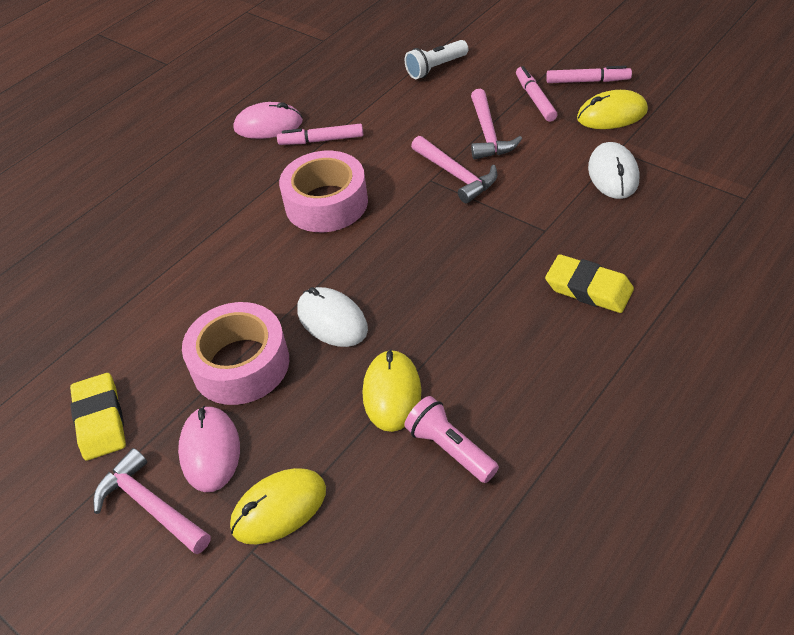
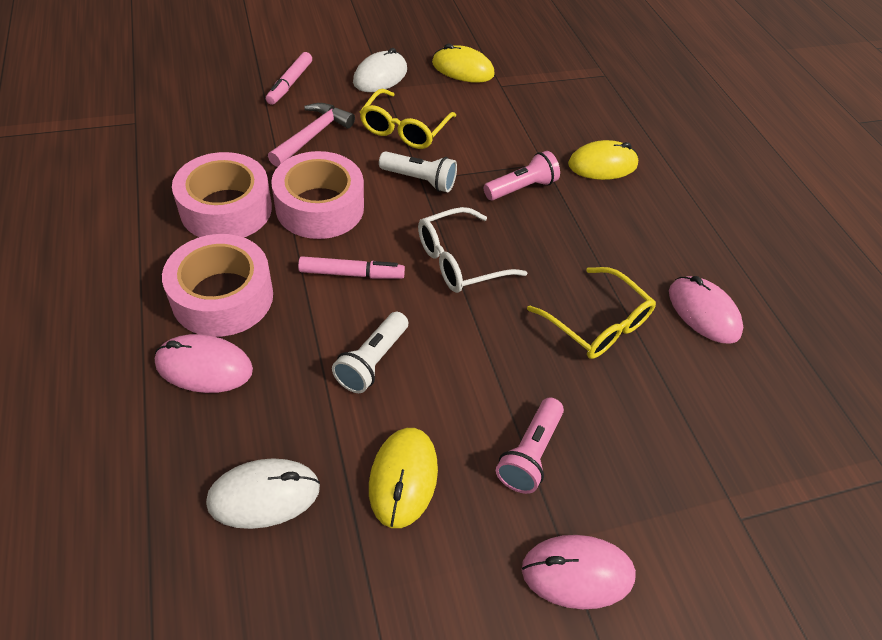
pink flashlight: 1 -> 2
pink hammer: 3 -> 1
pink marker: 3 -> 2
pink mouse: 2 -> 3
pink tape: 2 -> 3
white flashlight: 1 -> 2
white glasses: 0 -> 1
yellow eraser: 2 -> 0
yellow glasses: 0 -> 2

